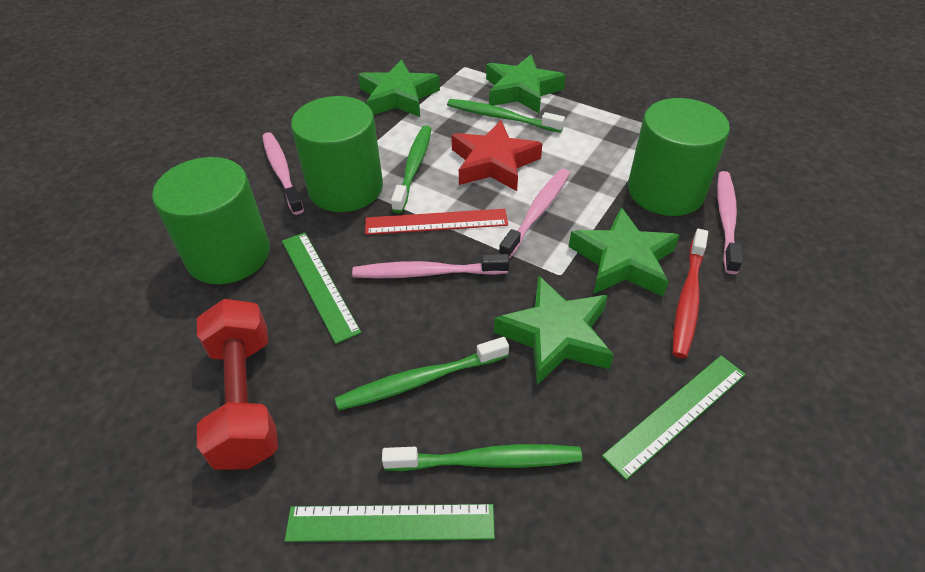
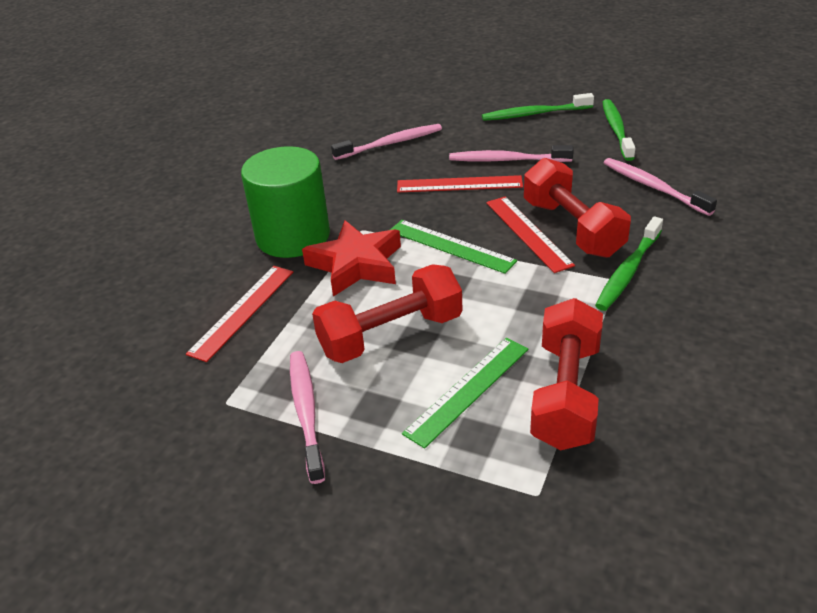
green cylinder: 3 -> 1
green ruler: 3 -> 2
green star: 4 -> 0
green toothbrush: 4 -> 3
red dumbbell: 1 -> 3
red ruler: 1 -> 3
red toothbrush: 1 -> 0

